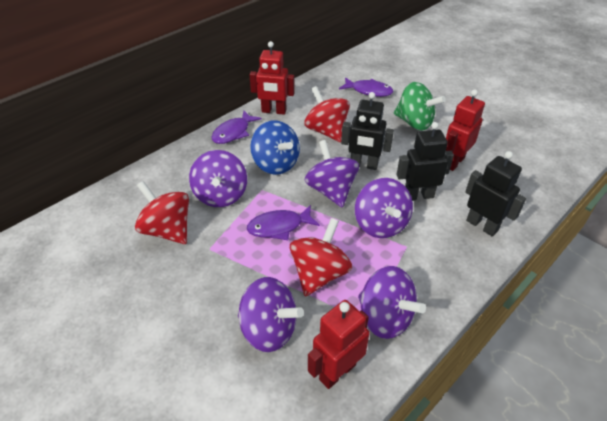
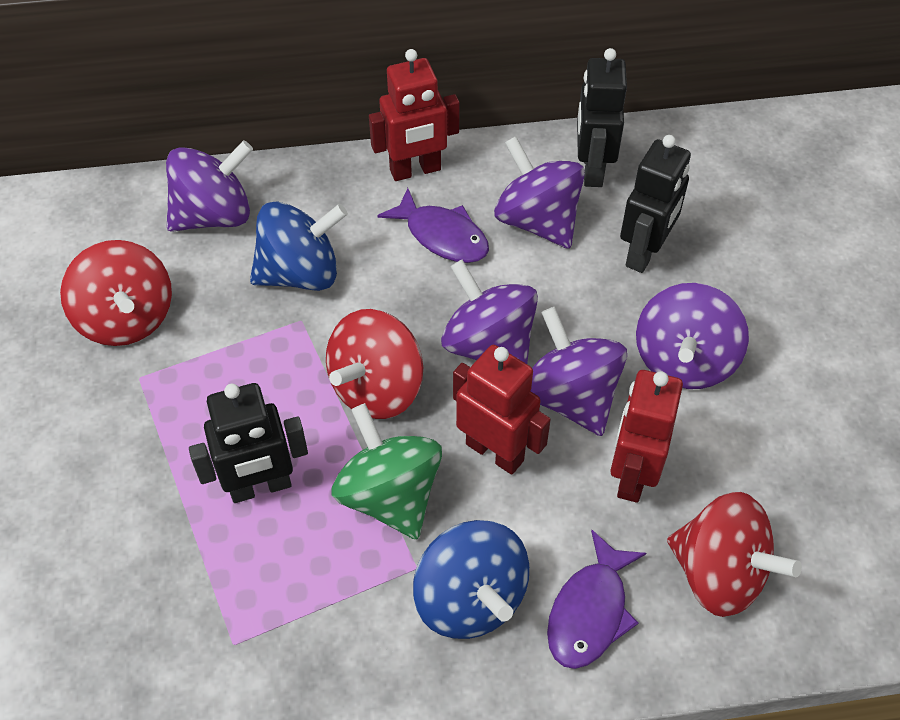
blue spinning top: 1 -> 2
purple fish: 3 -> 2

